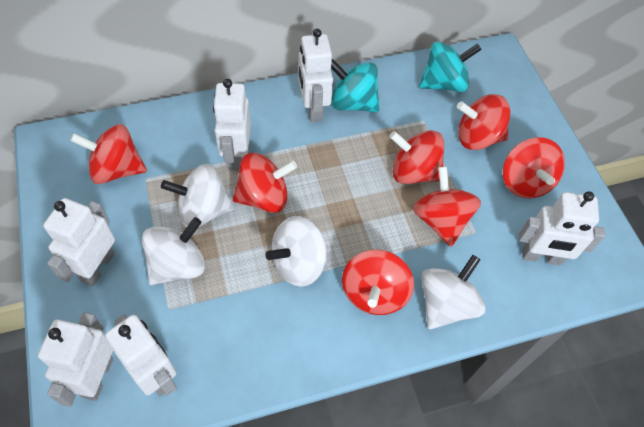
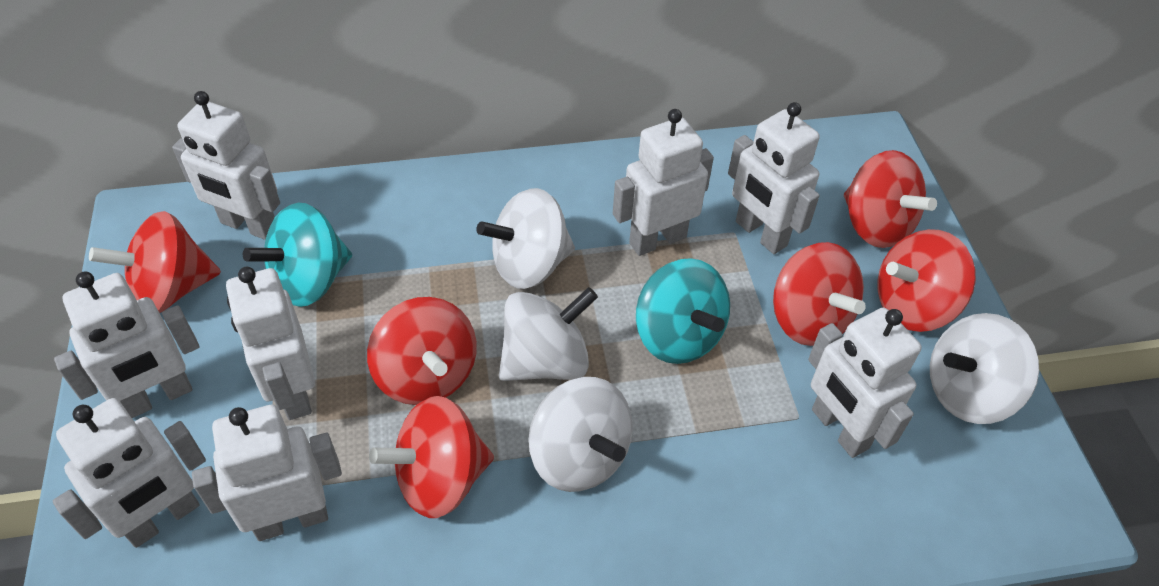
red spinning top: 7 -> 6
white robot: 6 -> 8

